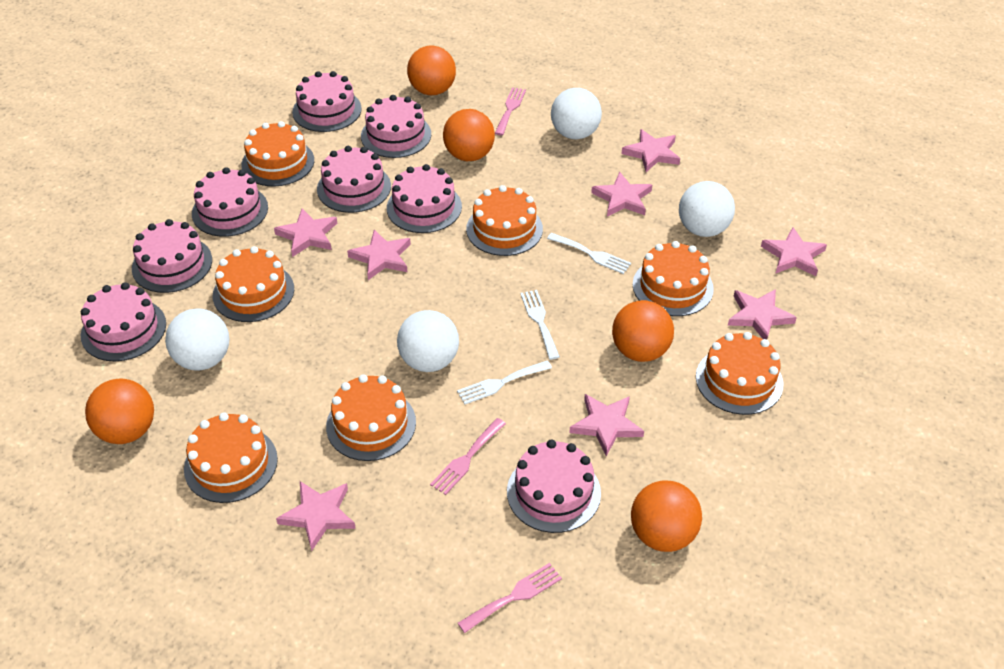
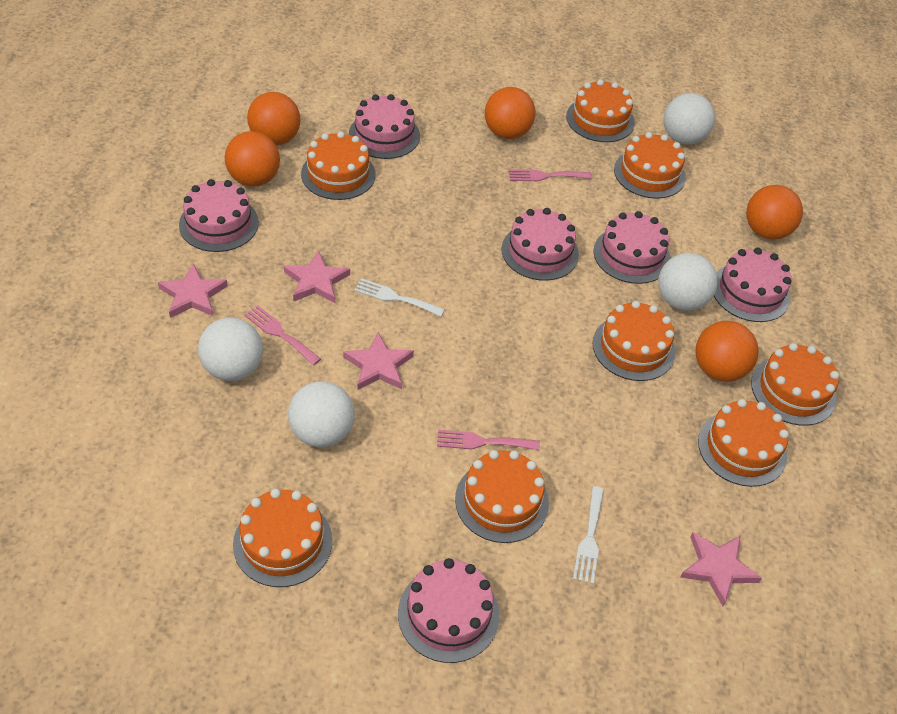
orange cake: 7 -> 8
pink cake: 8 -> 6
pink star: 8 -> 4
white fork: 3 -> 2

